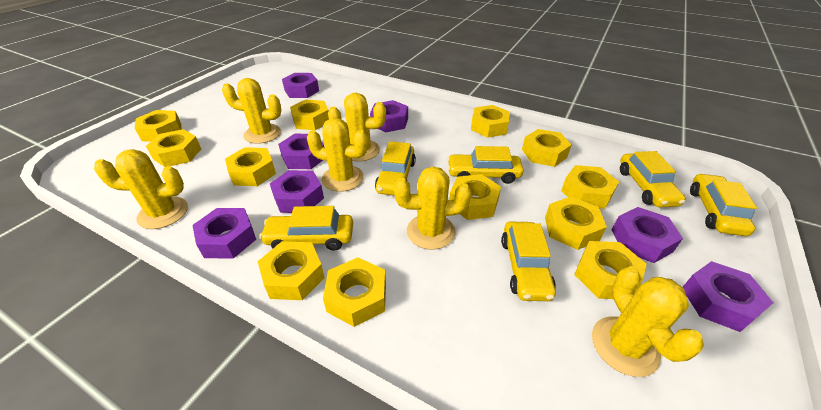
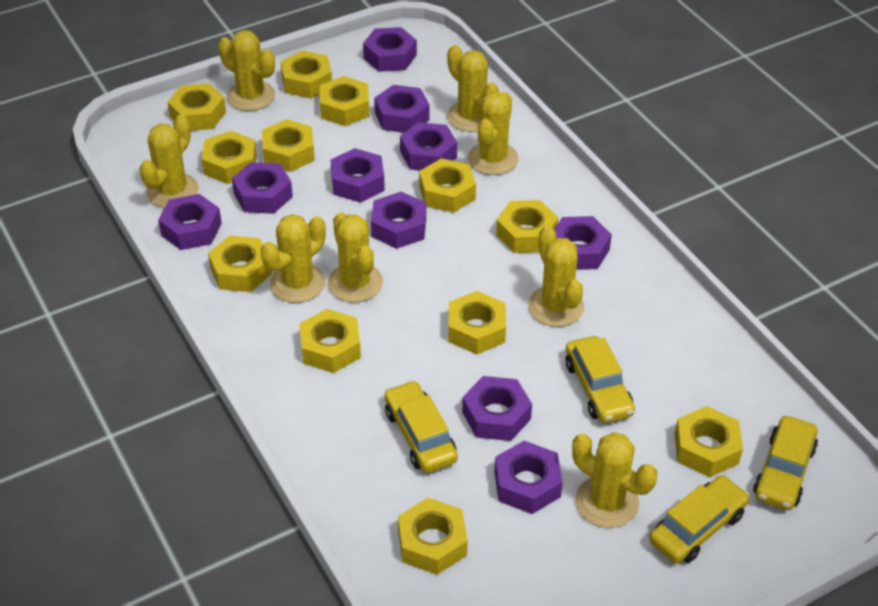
purple nut: 7 -> 10
yellow cactus: 6 -> 8
yellow car: 6 -> 4

